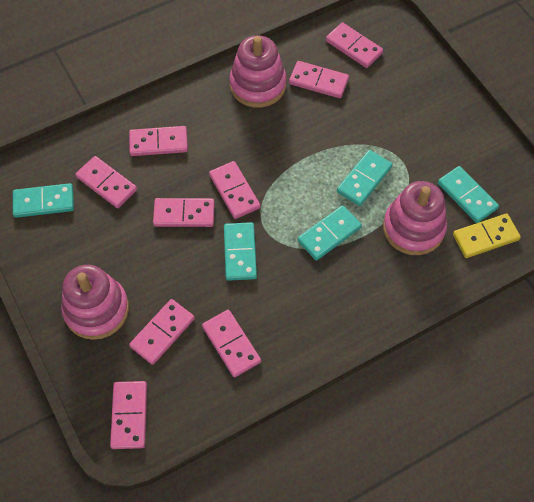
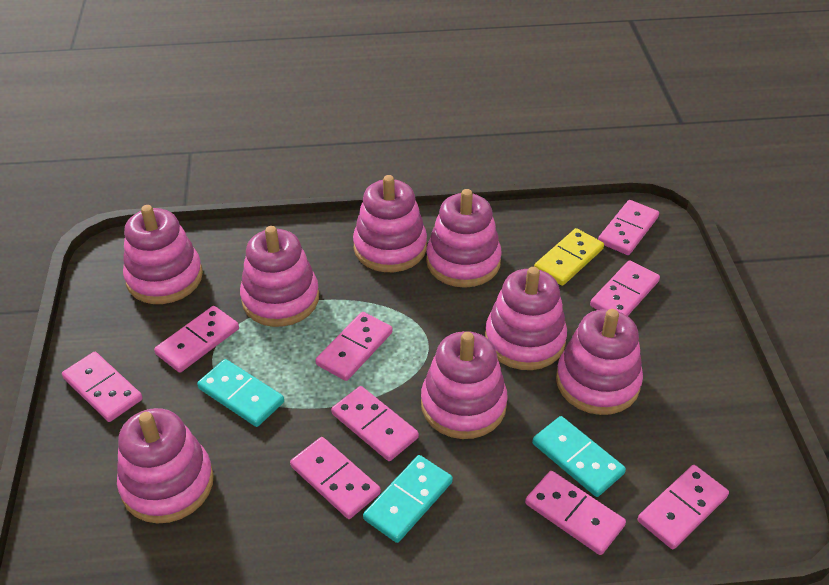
pink stacking toy: 3 -> 8
turquoise domino: 5 -> 3

